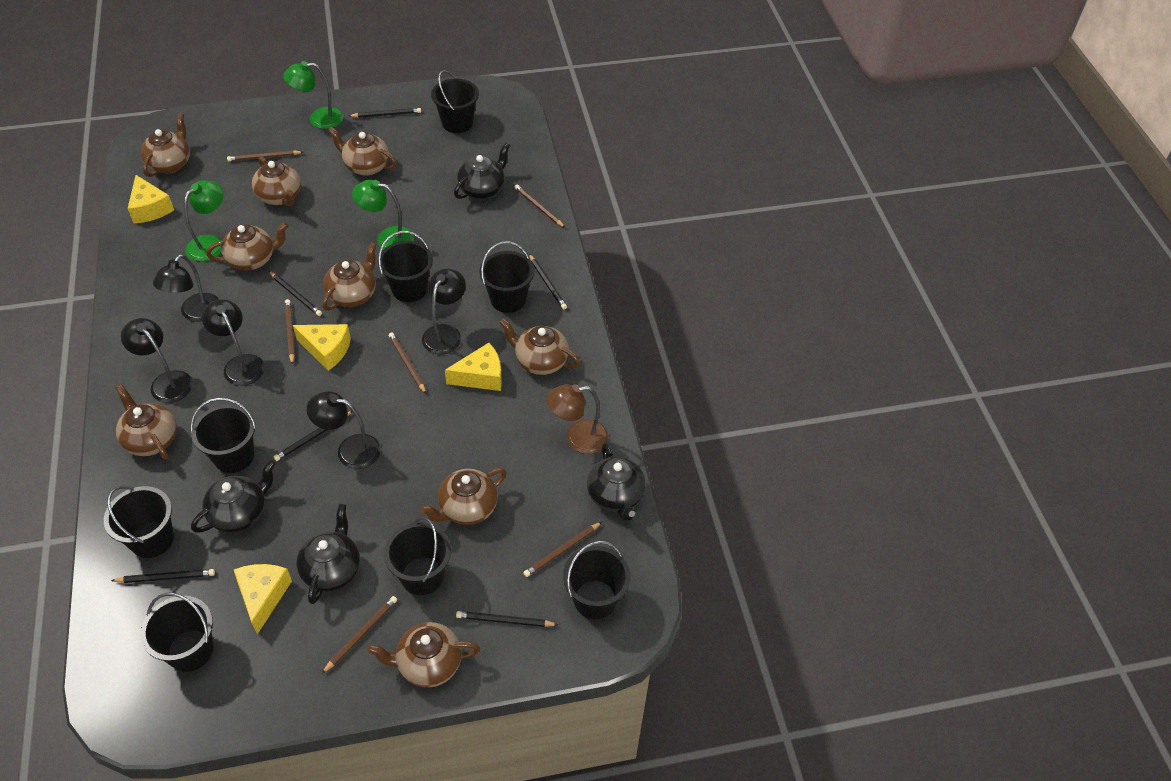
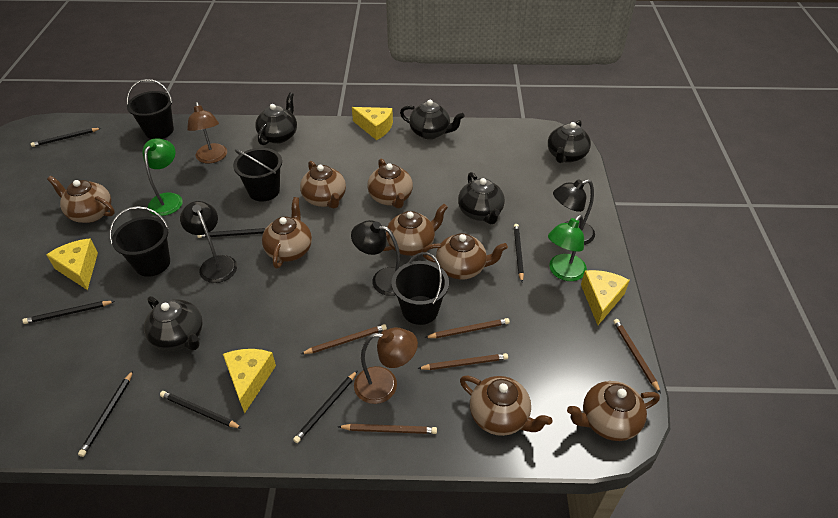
black bucket: 8 -> 4
black lamp: 5 -> 3
black pencil: 6 -> 7
black teapot: 4 -> 5
brown lamp: 1 -> 2
brown pencil: 6 -> 5
brown teapot: 9 -> 8
green lamp: 3 -> 2

